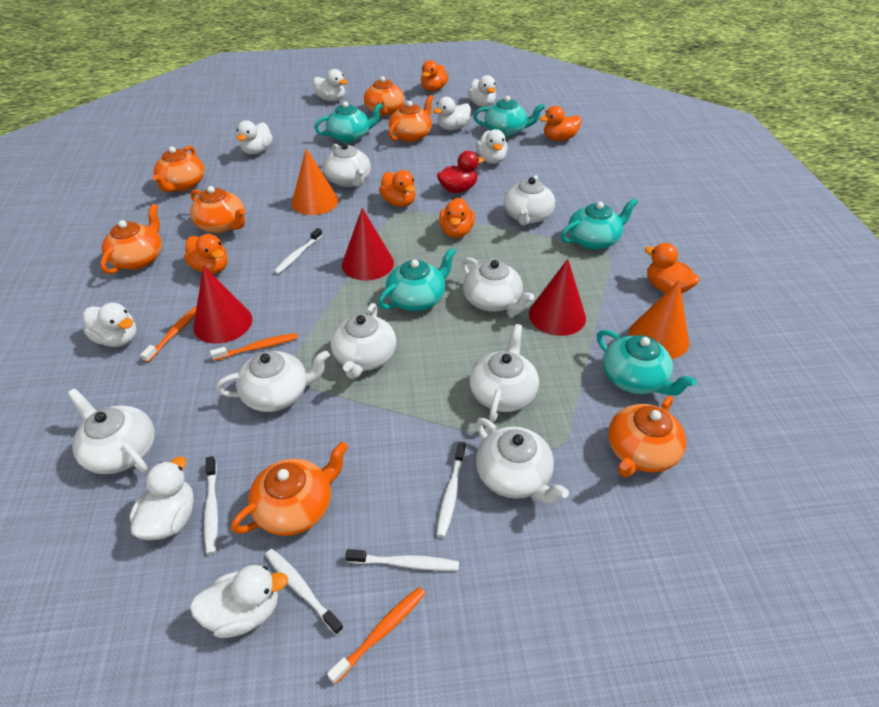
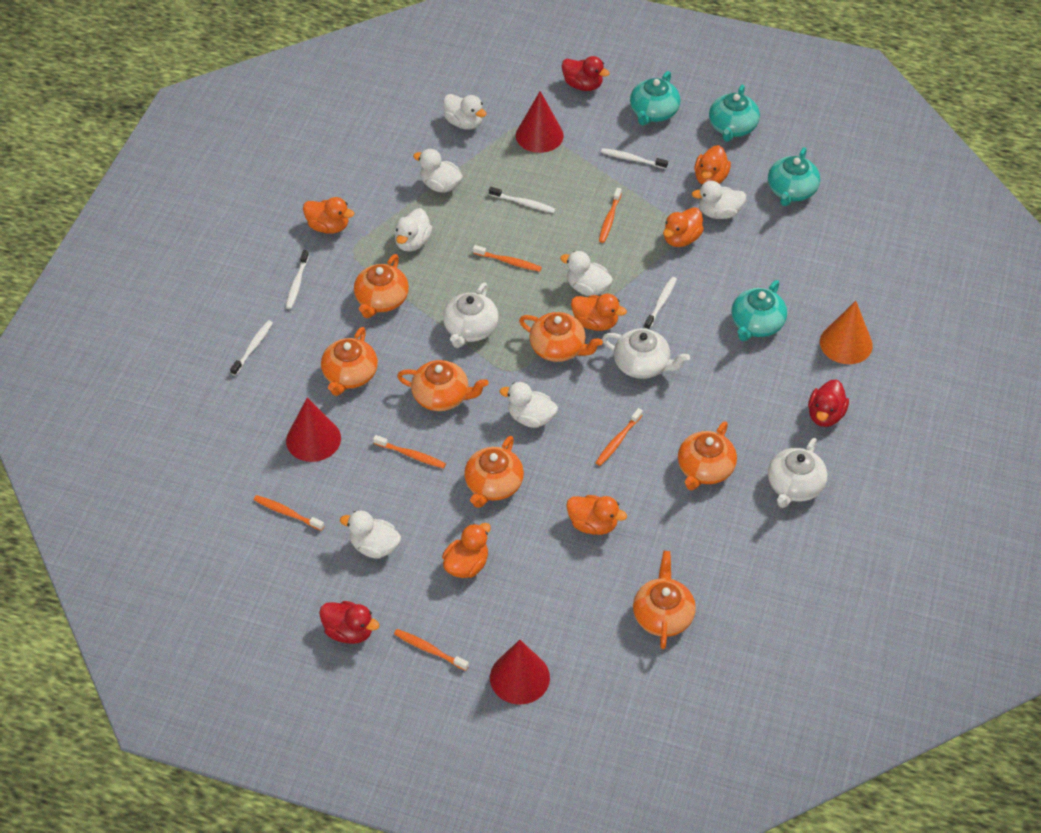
orange cone: 2 -> 1
orange toothbrush: 3 -> 6
red duck: 1 -> 3
turquoise teapot: 5 -> 4
white duck: 8 -> 7
white teapot: 8 -> 3

